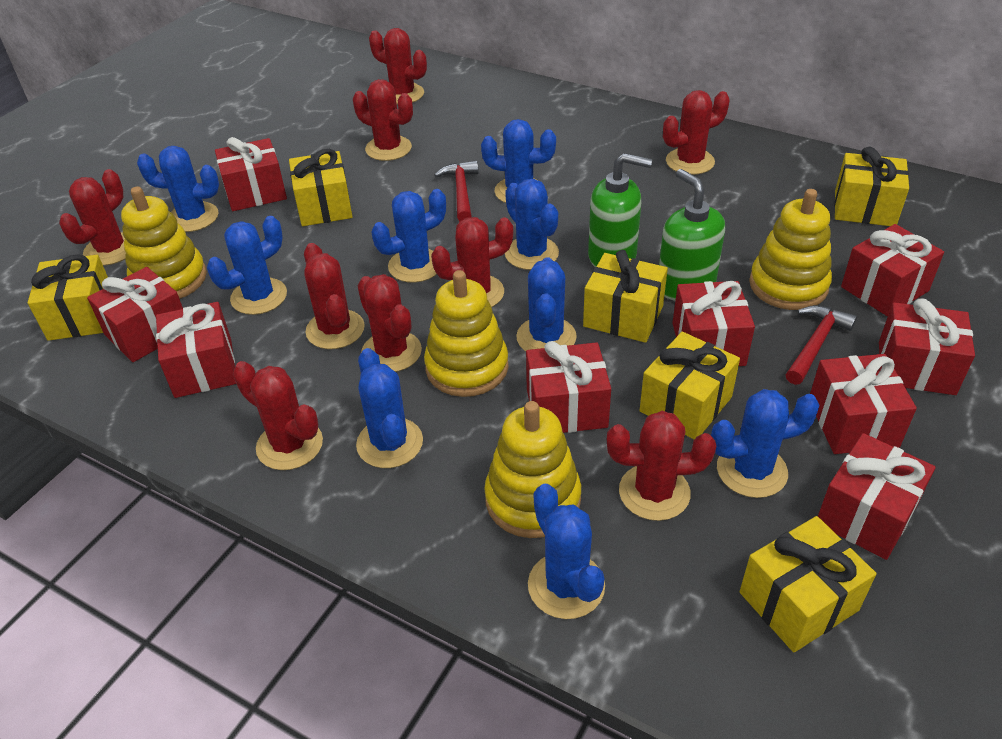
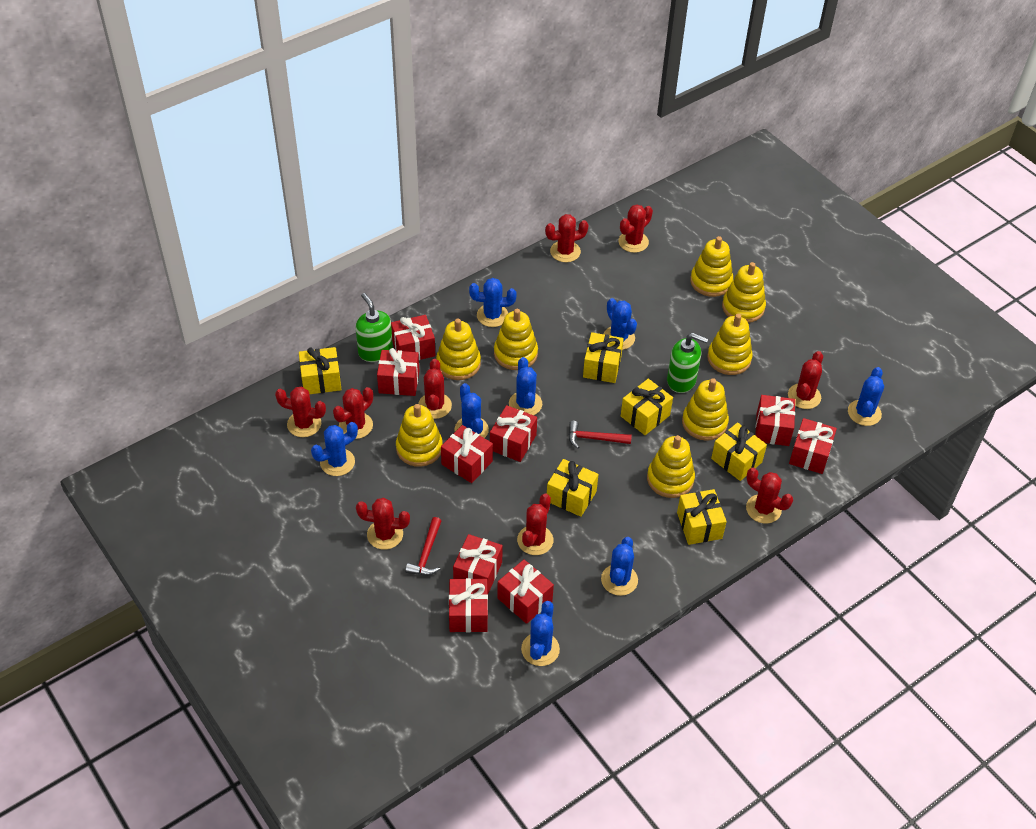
blue cactus: 9 -> 8
yellow stacking toy: 4 -> 8

